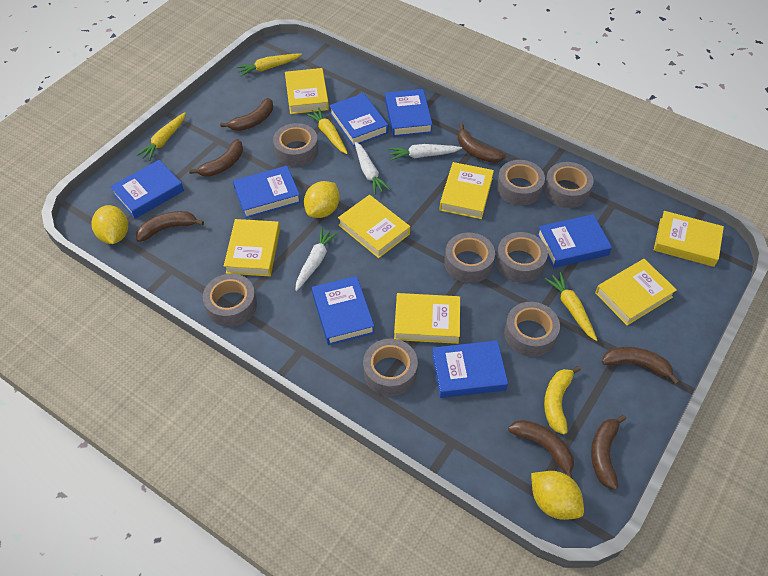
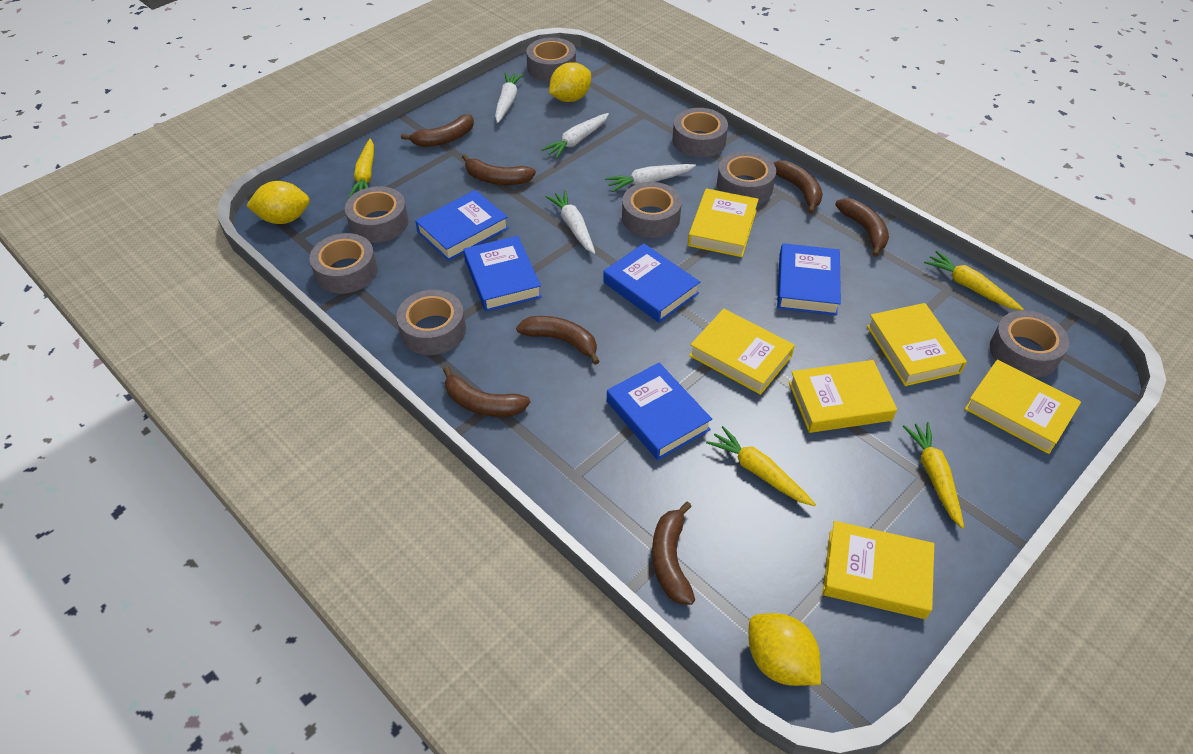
blue book: 7 -> 5
white carrot: 3 -> 4
yellow banana: 1 -> 0
yellow book: 7 -> 6

